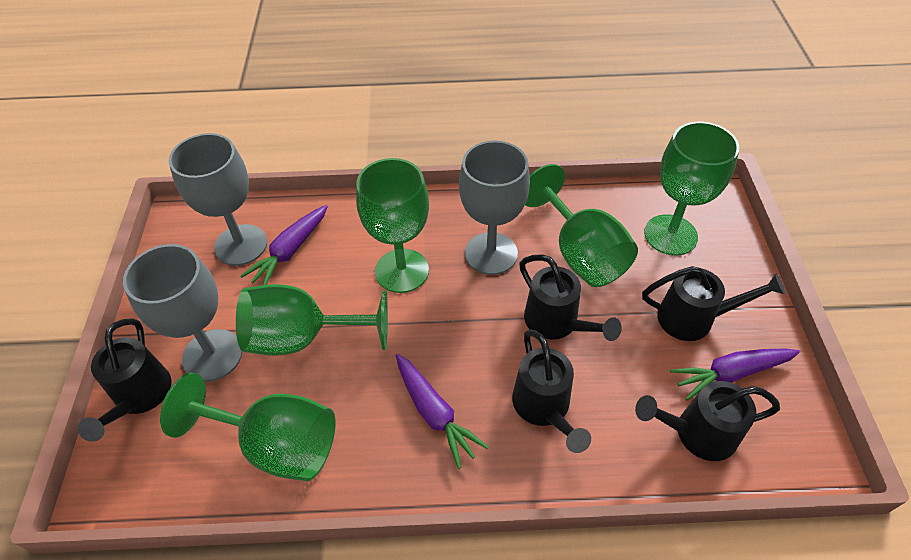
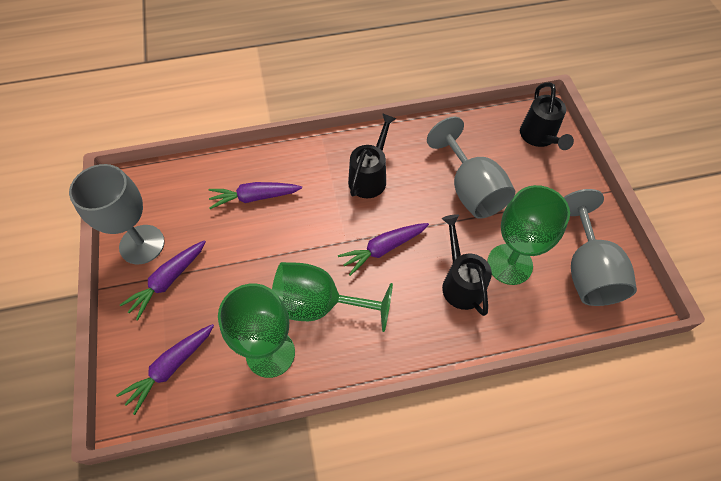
black watering can: 5 -> 3
green goblet: 5 -> 3
purple carrot: 3 -> 4

